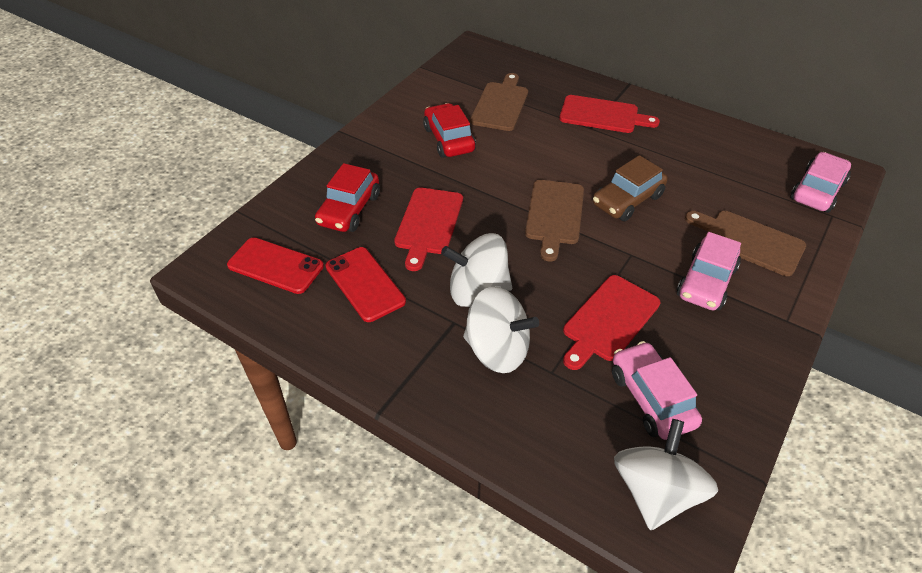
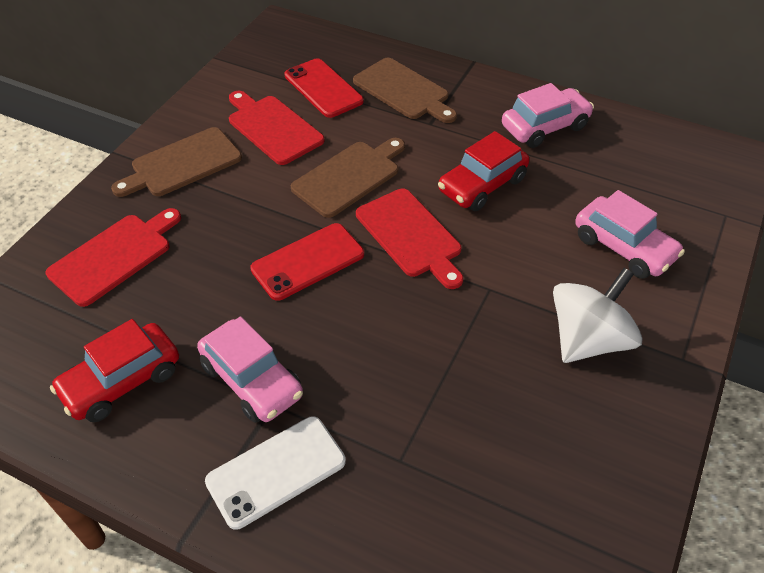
brown car: 1 -> 0
white phone: 0 -> 1
white spinning top: 3 -> 1

